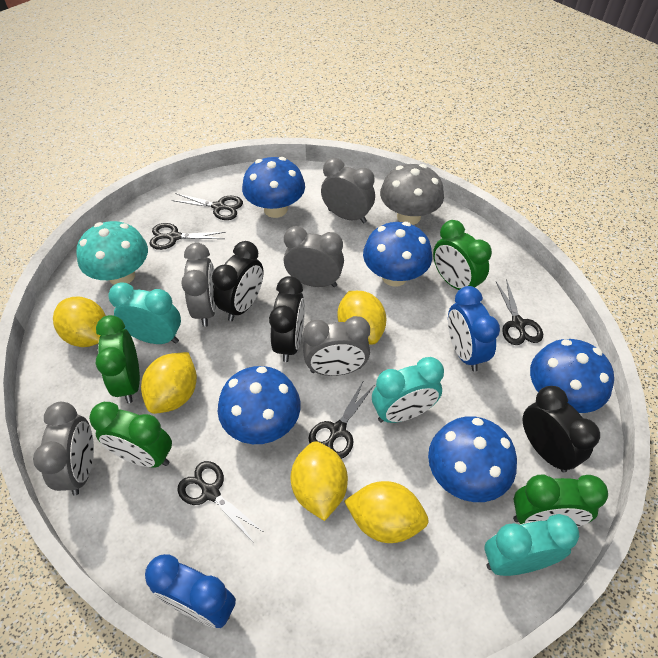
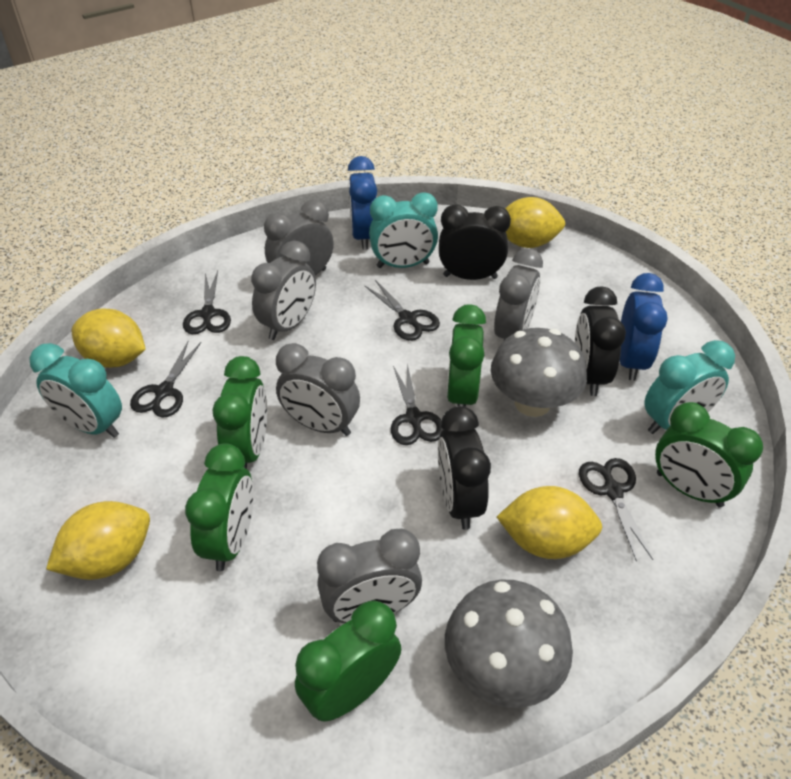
blue mushroom: 5 -> 0
green clock: 4 -> 5
grey mushroom: 1 -> 2
turquoise mushroom: 1 -> 0
yellow lemon: 5 -> 4

